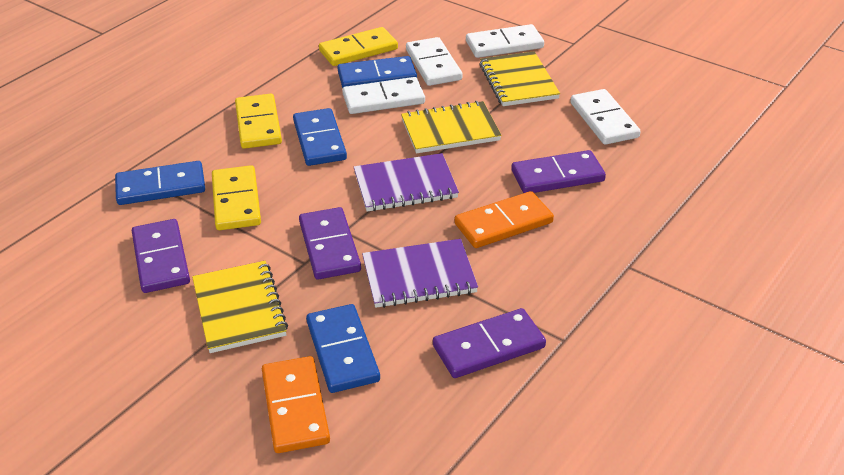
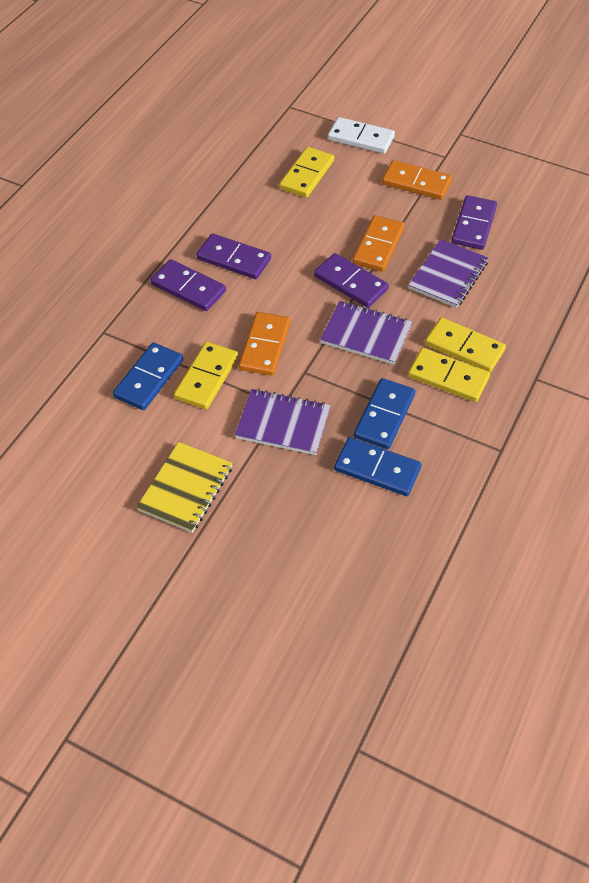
blue domino: 4 -> 3
orange domino: 2 -> 3
purple notebook: 2 -> 3
white domino: 4 -> 1
yellow domino: 3 -> 4
yellow notebook: 3 -> 1

